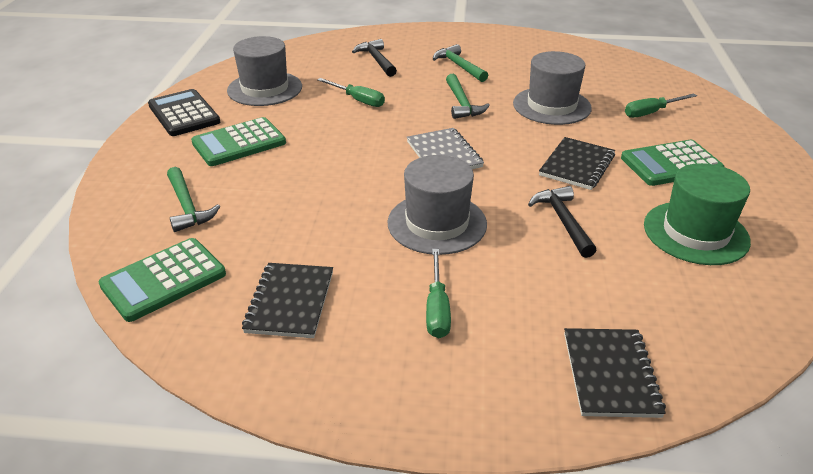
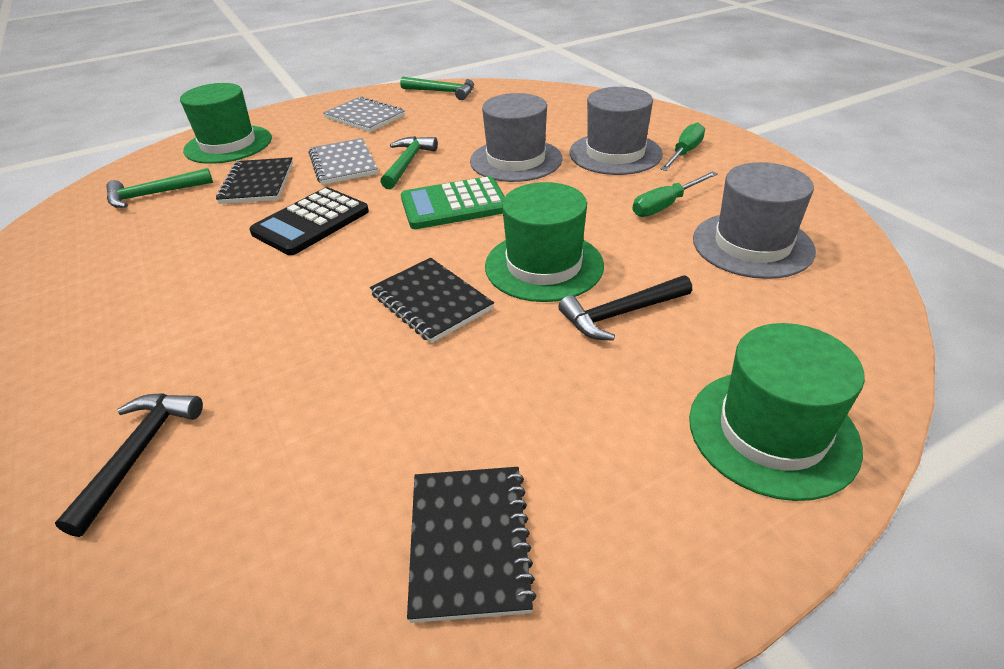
green calculator: 3 -> 1
green hat: 1 -> 3
green screwdriver: 3 -> 2
grey notebook: 1 -> 2

